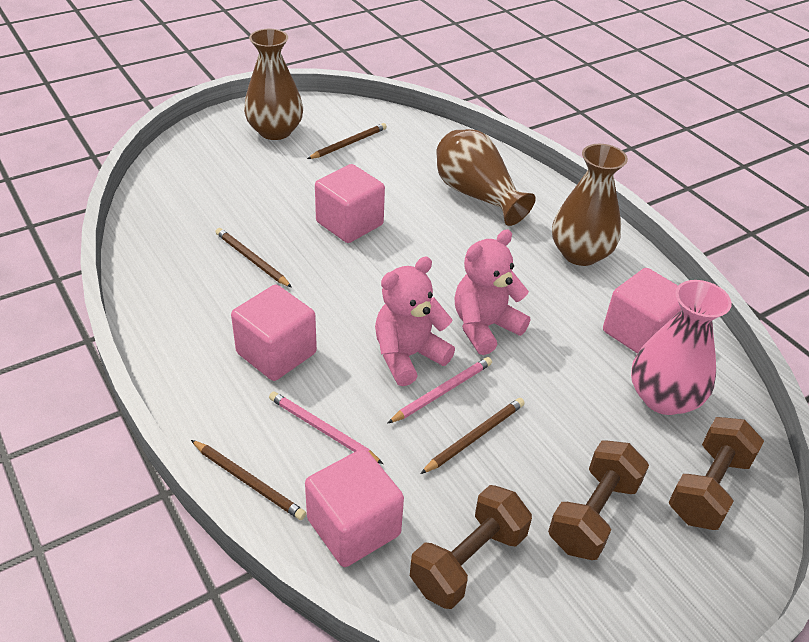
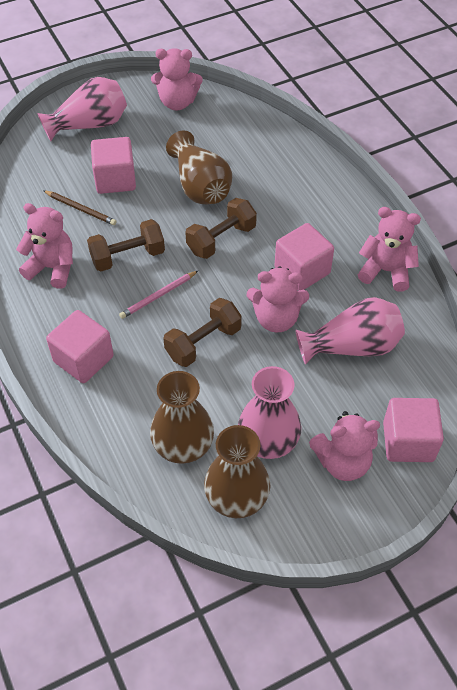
brown pencil: 4 -> 1
pink pencil: 2 -> 1
pink teddy bear: 2 -> 5
pink vase: 1 -> 3

